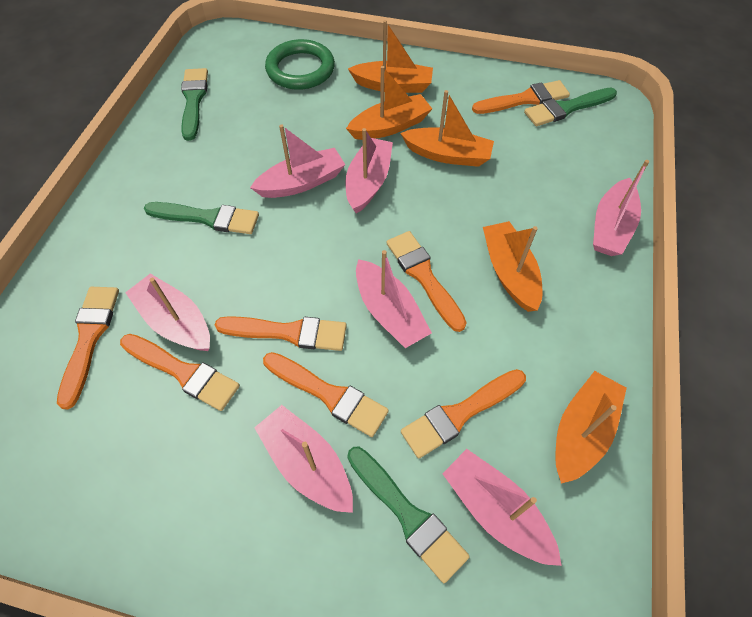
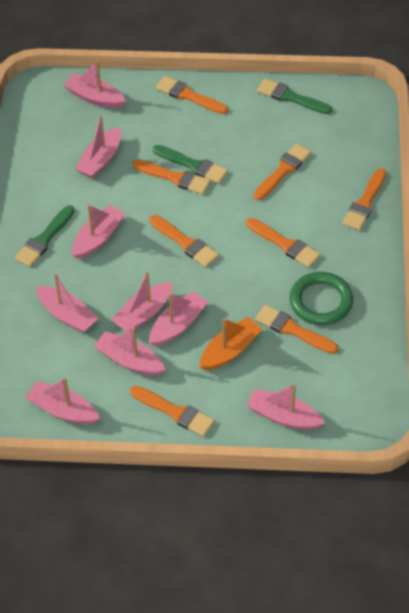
green brush: 4 -> 3
orange boat: 5 -> 1
orange brush: 7 -> 8
pink boat: 7 -> 9

